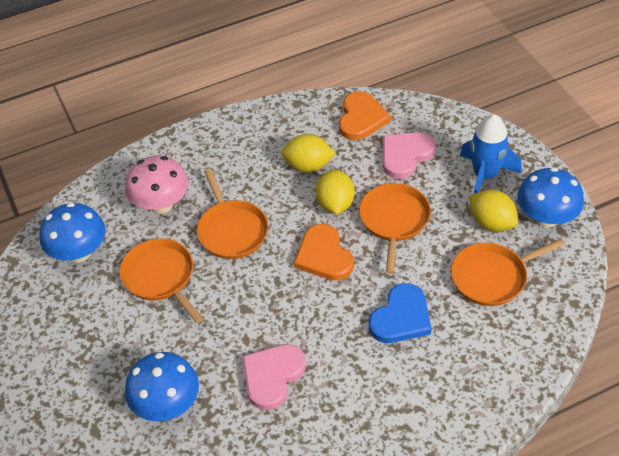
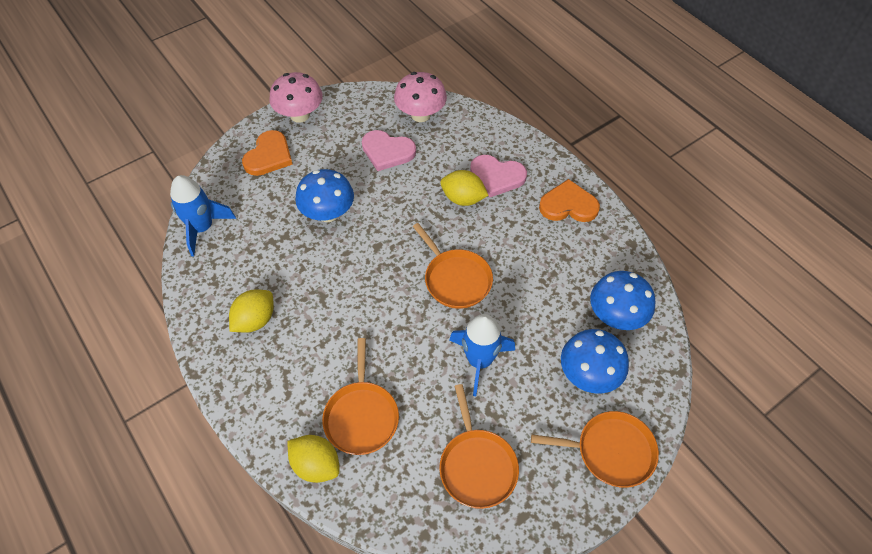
blue heart: 1 -> 0
blue rocket: 1 -> 2
pink mushroom: 1 -> 2

